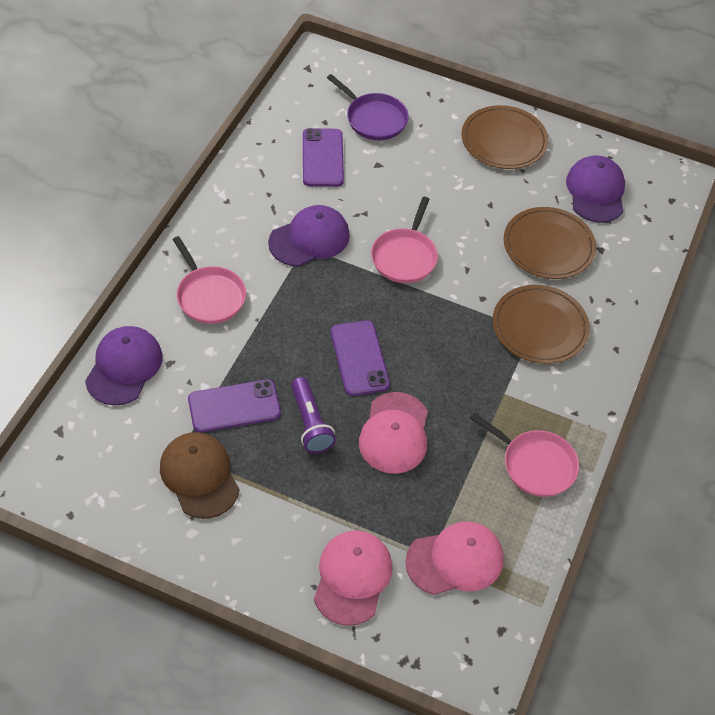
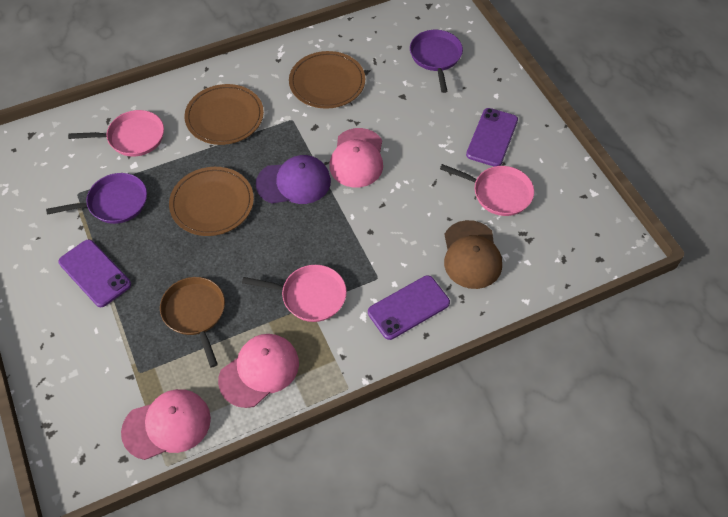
brown pan: 0 -> 1
purple cap: 3 -> 1
purple flashlight: 1 -> 0
purple pan: 1 -> 2

